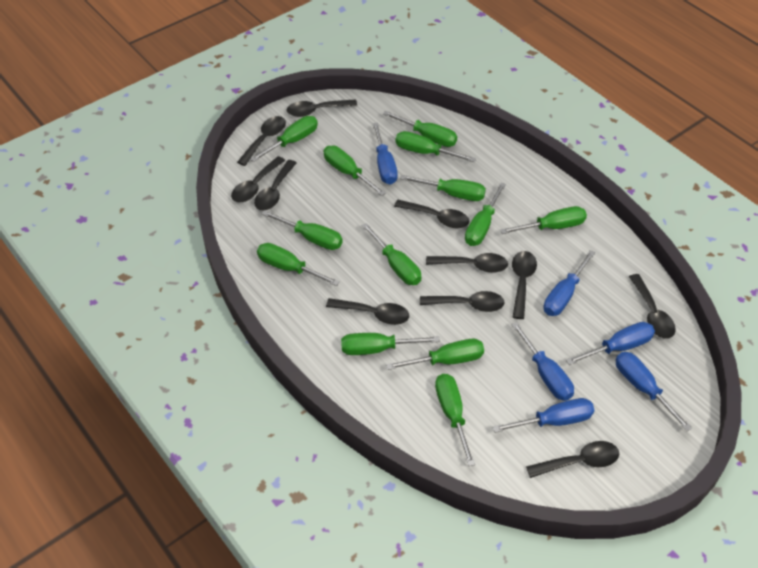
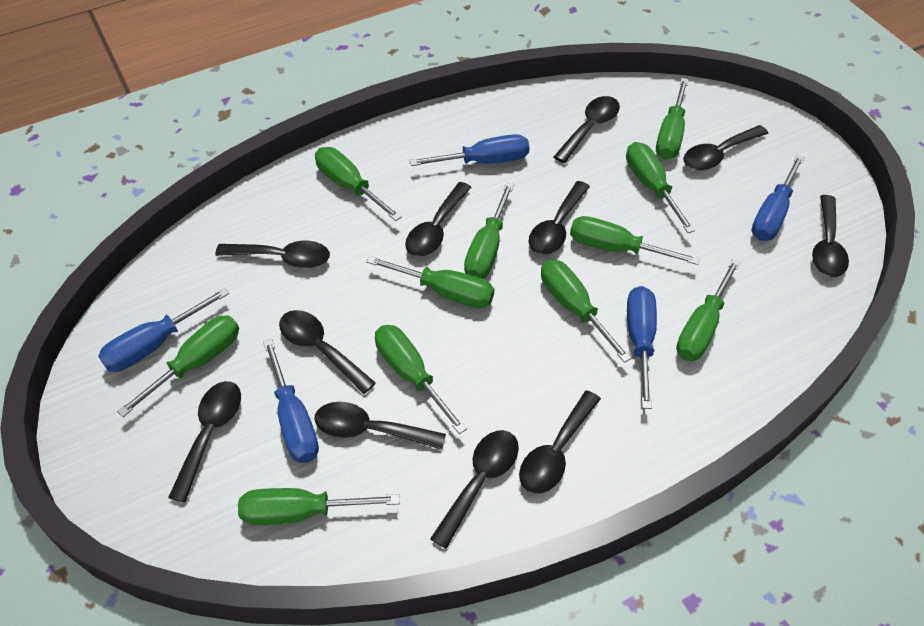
blue screwdriver: 6 -> 5
green screwdriver: 13 -> 11

